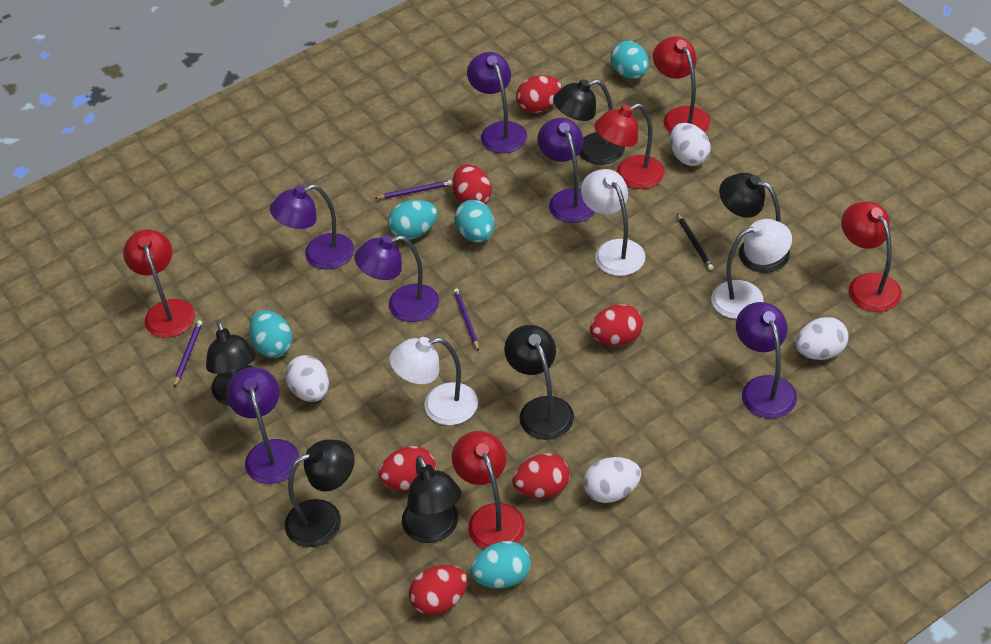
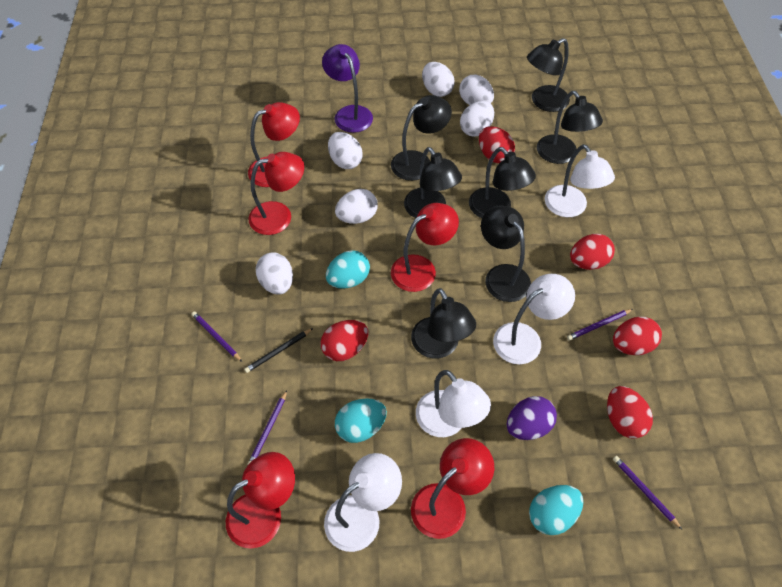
black lamp: 6 -> 7
purple egg: 0 -> 1
purple lamp: 6 -> 1
purple pencil: 3 -> 4
red egg: 6 -> 5
turquoise egg: 5 -> 3
white egg: 4 -> 6
white lamp: 3 -> 4

